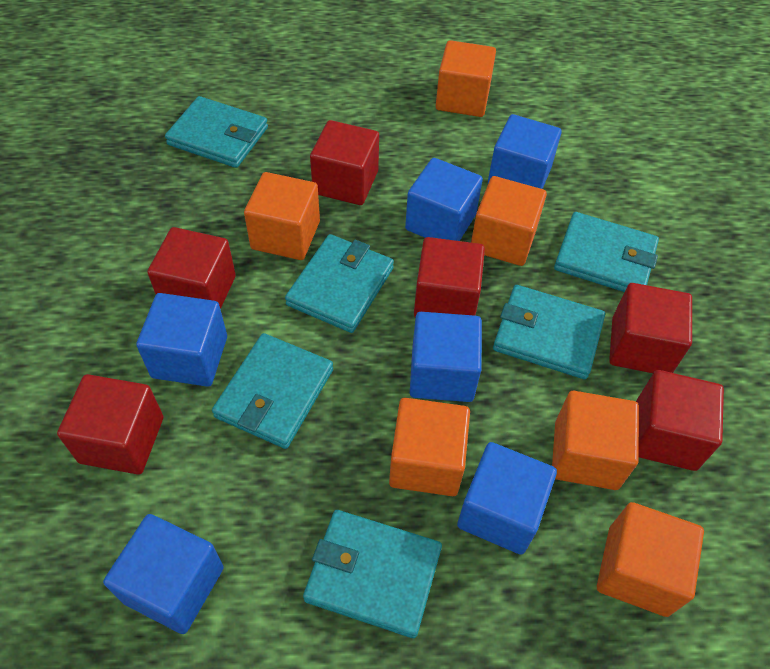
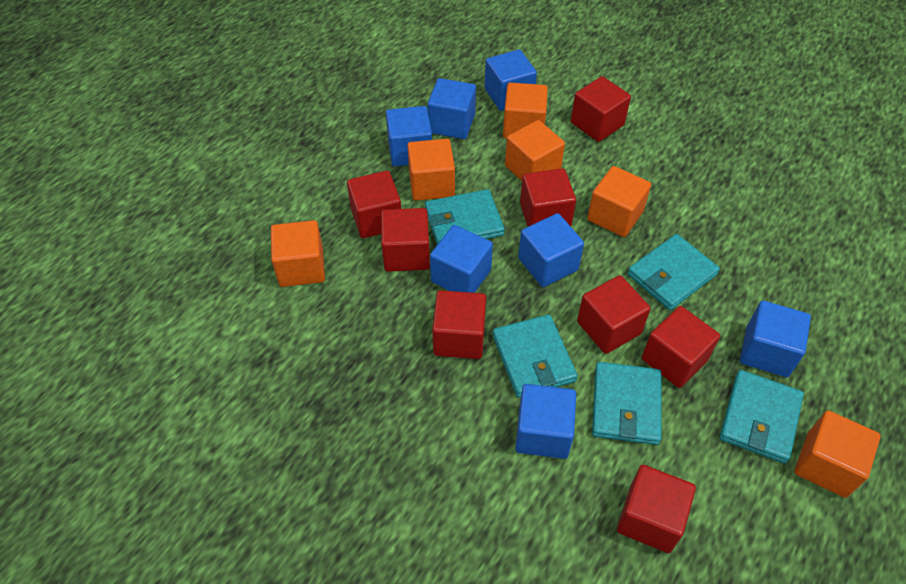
blue cube: 6 -> 7
red cube: 6 -> 8
turquoise wallet: 6 -> 5

